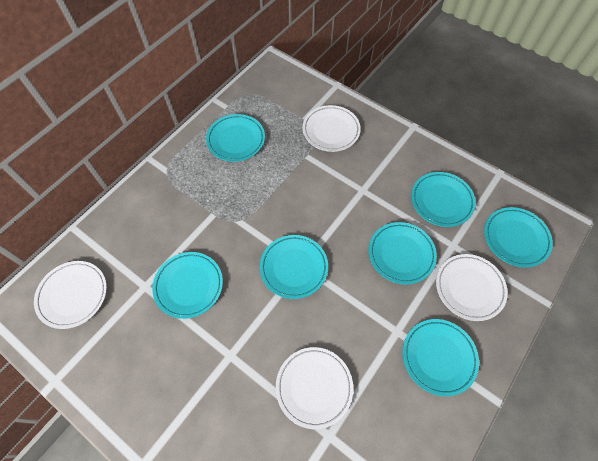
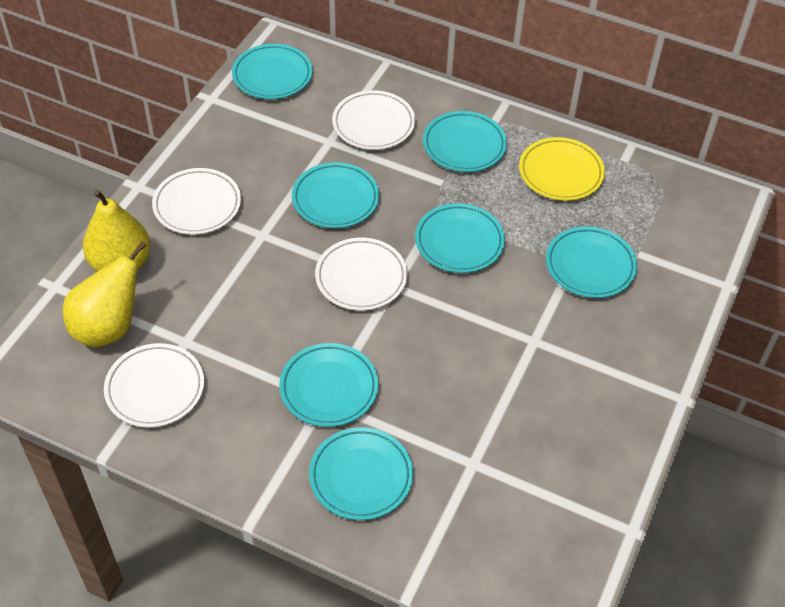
yellow pear: 0 -> 2
yellow plate: 0 -> 1

